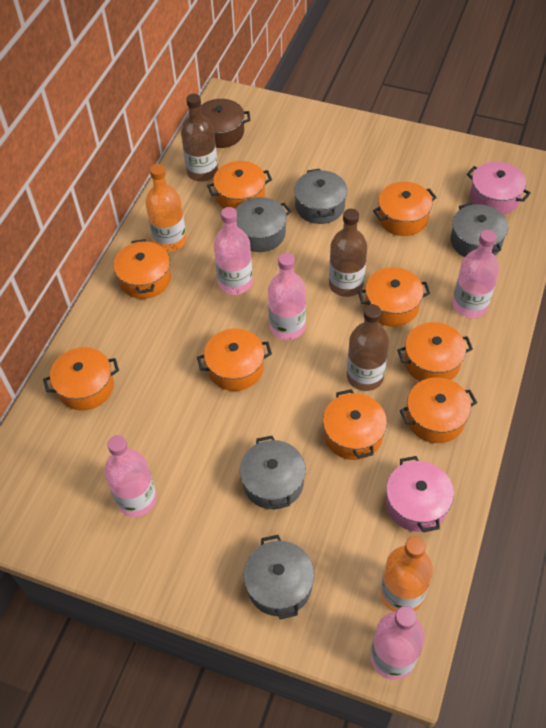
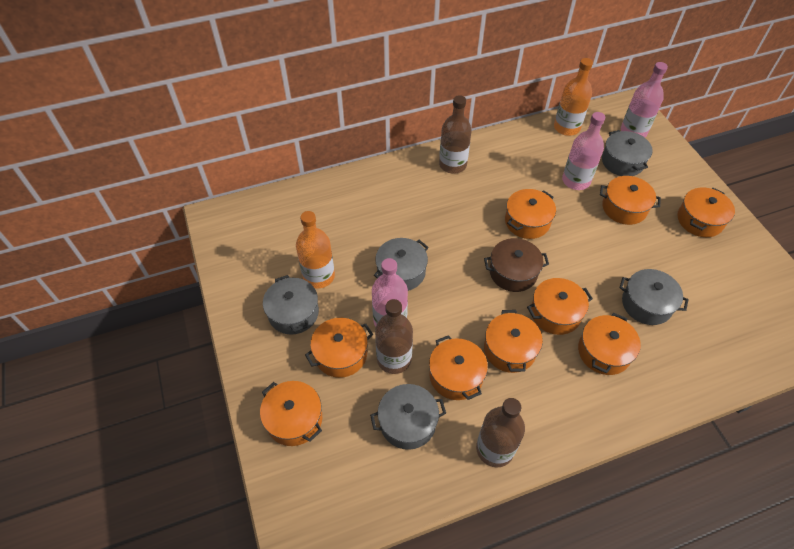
pink bottle: 5 -> 3
pink pot: 2 -> 0

